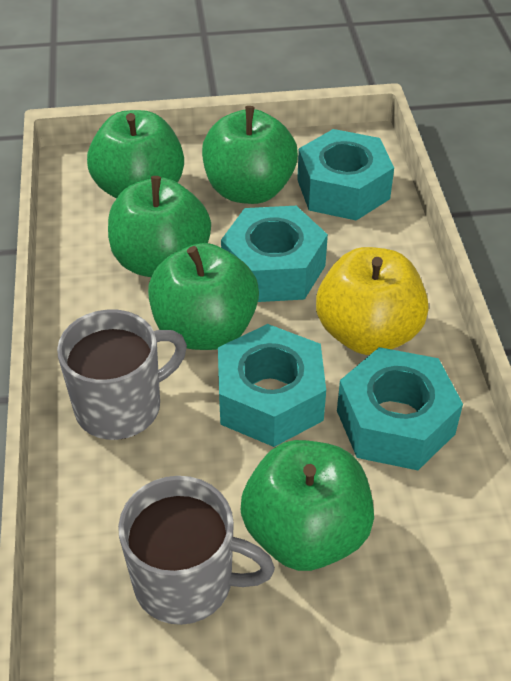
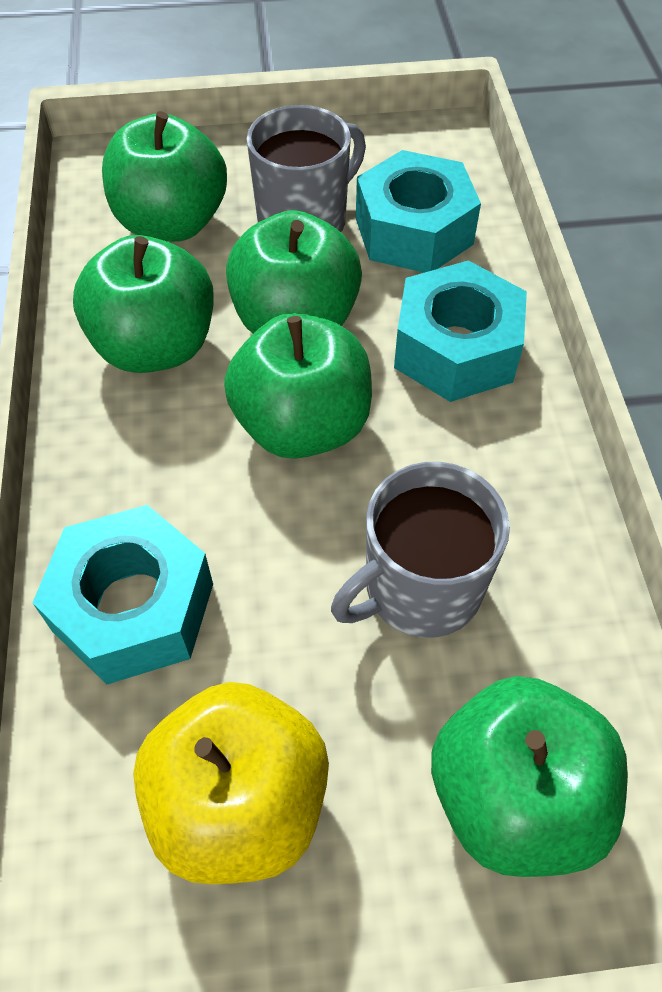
turquoise nut: 4 -> 3

